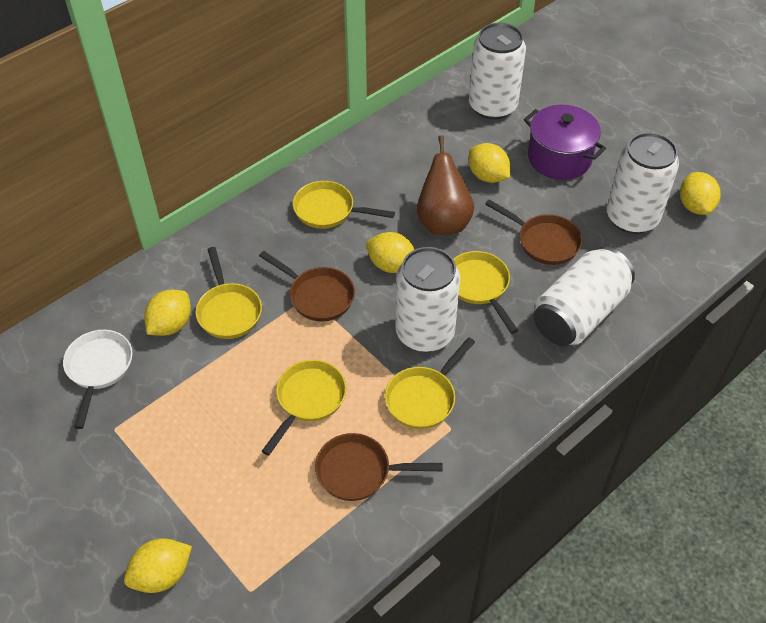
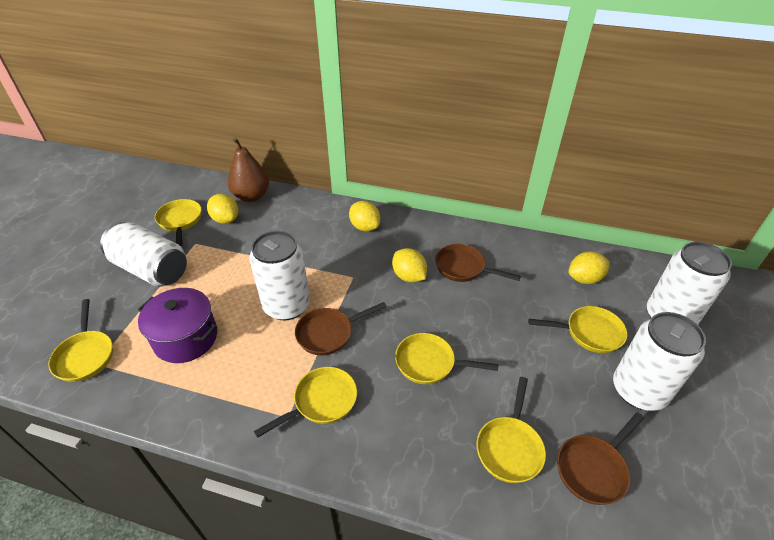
white pan: 1 -> 0
yellow lemon: 5 -> 4
yellow pan: 5 -> 6

